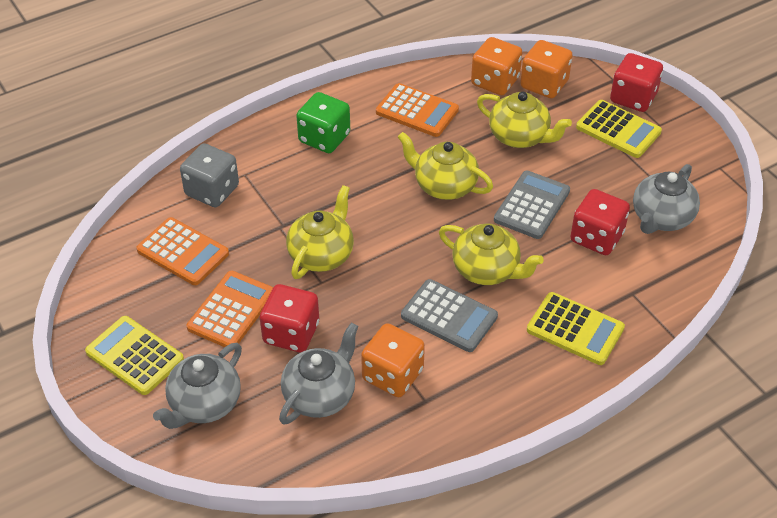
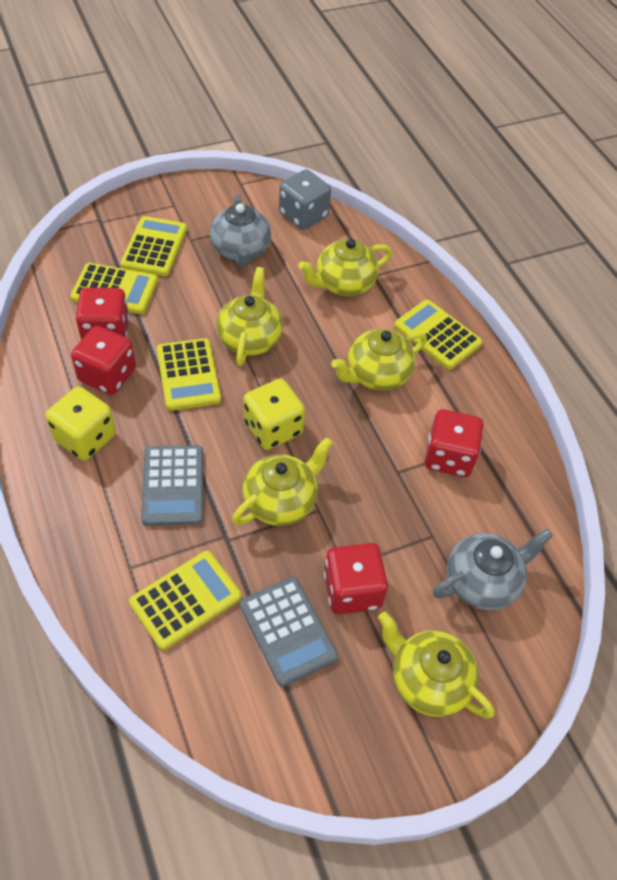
green dice: 1 -> 0
grey teapot: 3 -> 2
orange calculator: 3 -> 0
orange dice: 3 -> 0
red dice: 3 -> 4
yellow calculator: 3 -> 5
yellow dice: 0 -> 2
yellow teapot: 4 -> 5

